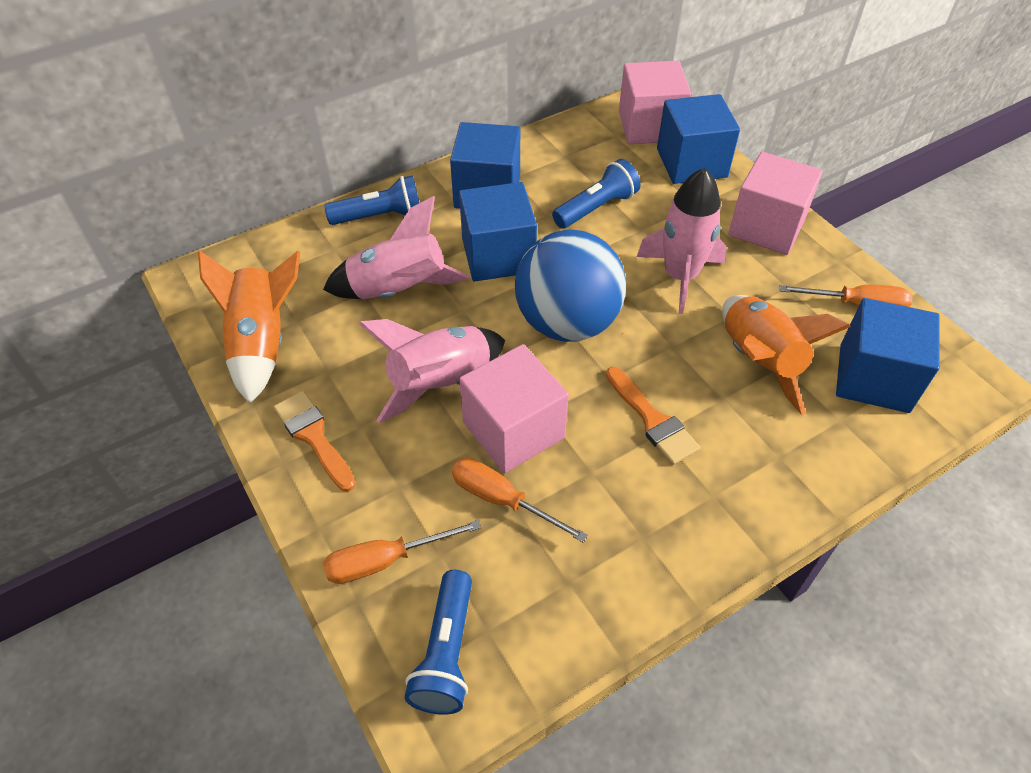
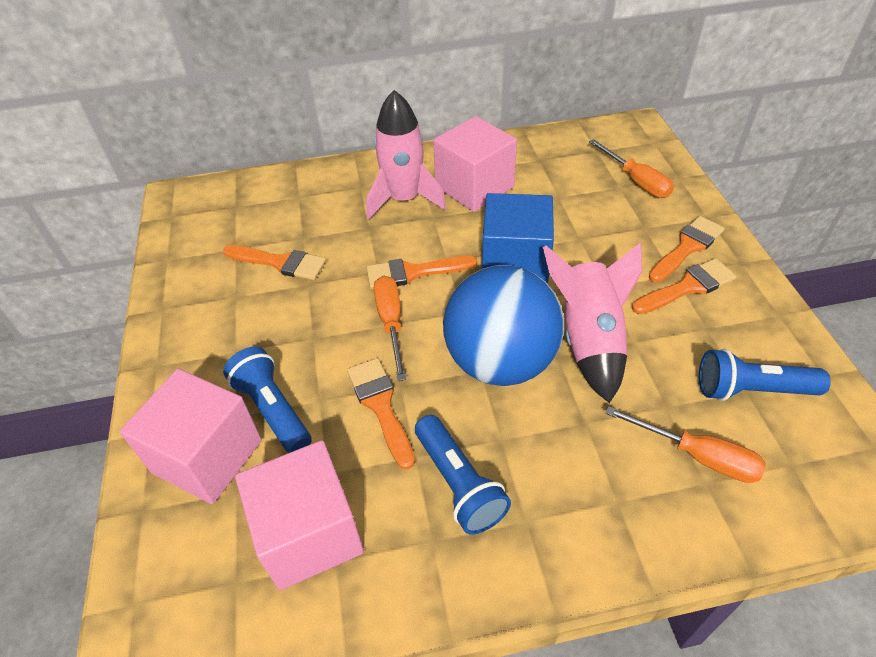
blue cube: 4 -> 1
orange brush: 2 -> 5
orange rocket: 2 -> 0
pink rocket: 3 -> 2

